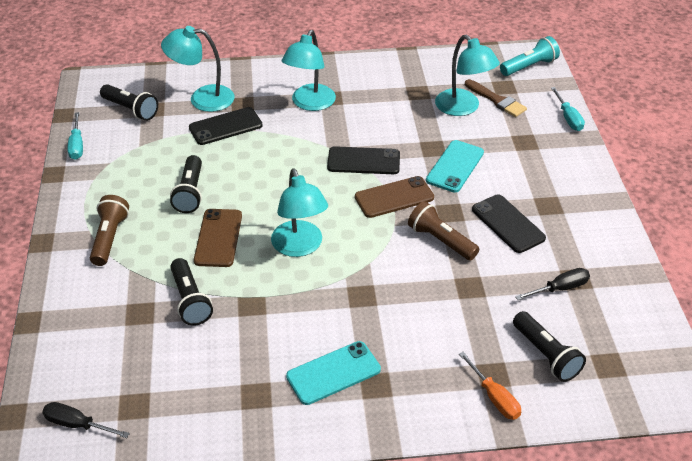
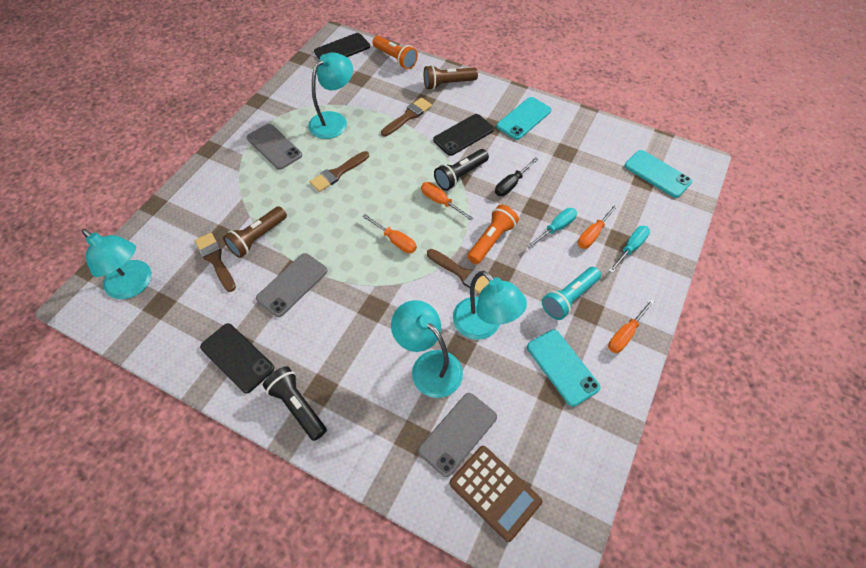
black flashlight: 4 -> 2
black screwdriver: 2 -> 1
brown brush: 1 -> 4
brown calculator: 0 -> 1
brown phone: 2 -> 0
grey phone: 0 -> 3
orange flashlight: 0 -> 2
orange screwdriver: 1 -> 4
turquoise phone: 2 -> 3

